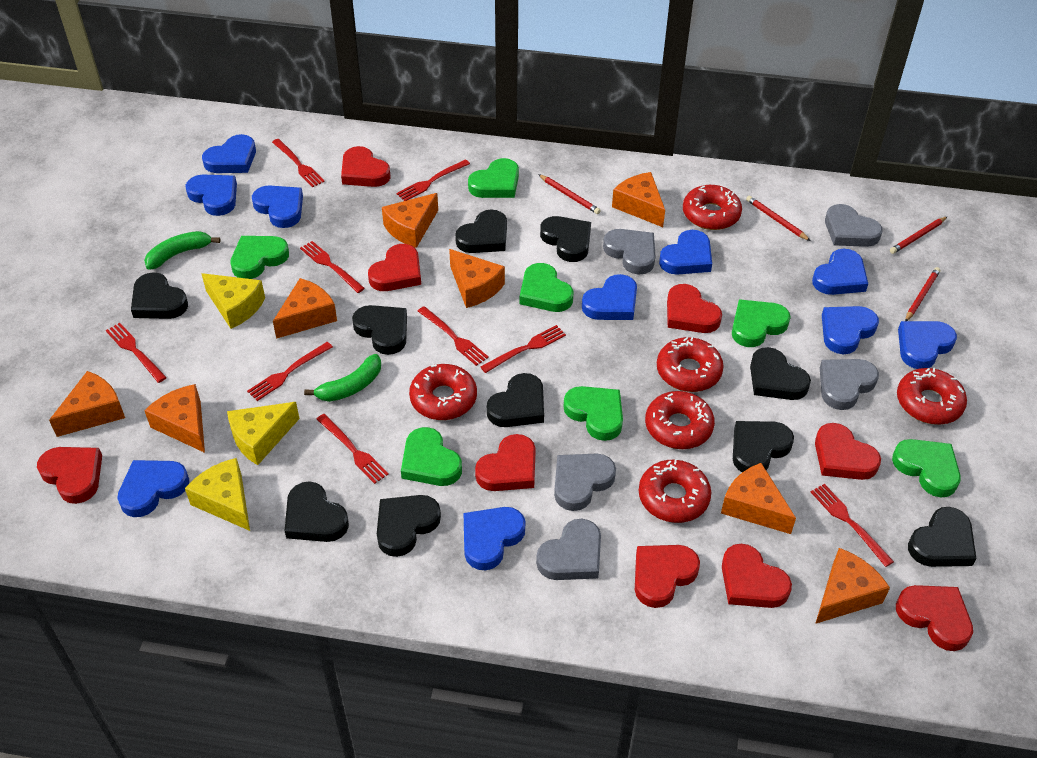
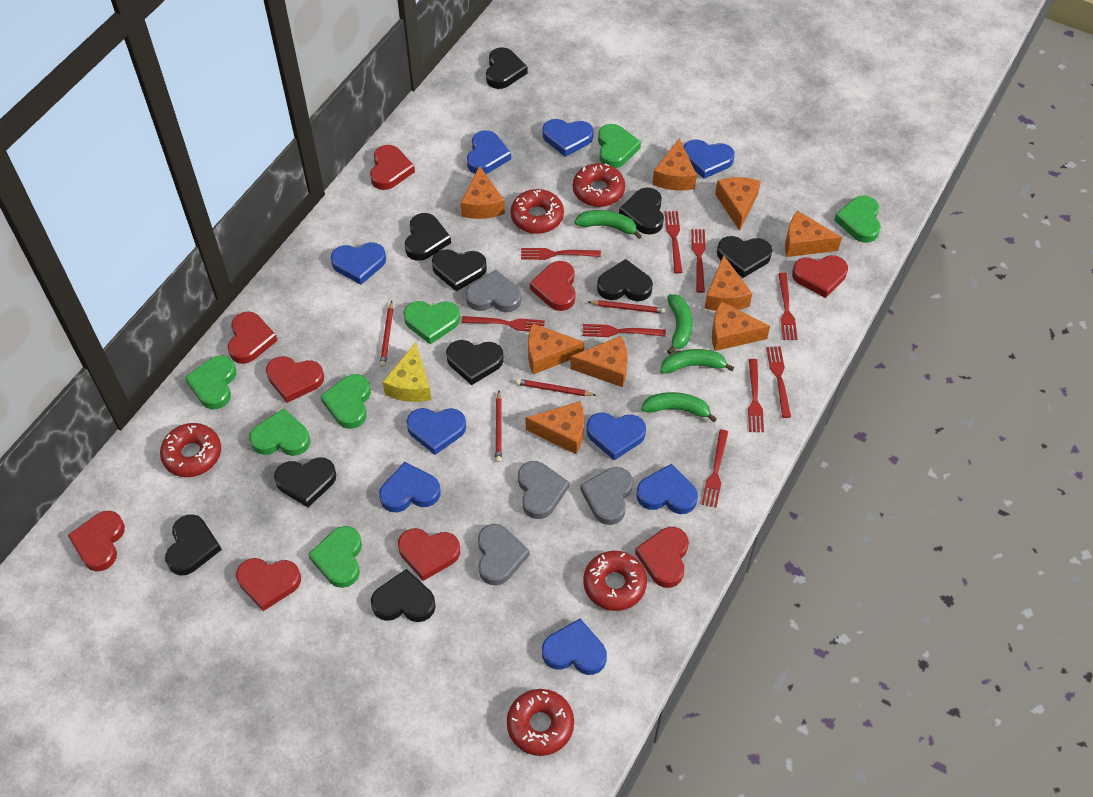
blue heart: 10 -> 9
green banana: 2 -> 4
grey heart: 5 -> 4
orange cheese: 8 -> 9
red donut: 6 -> 5
yellow cheese: 3 -> 1

